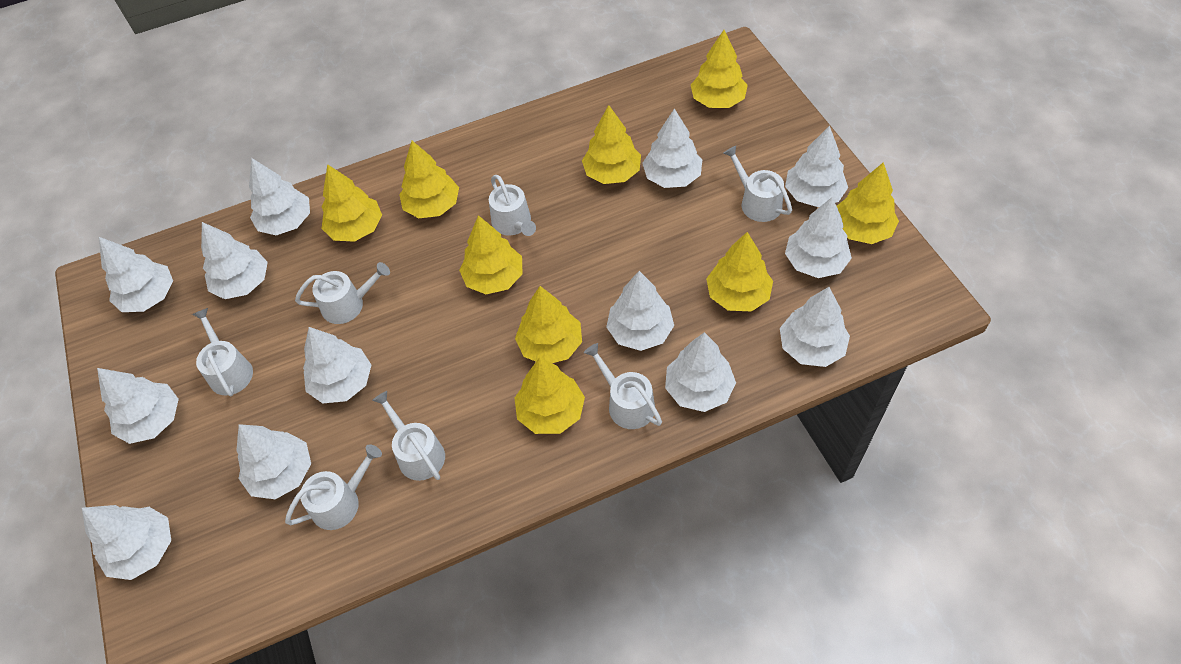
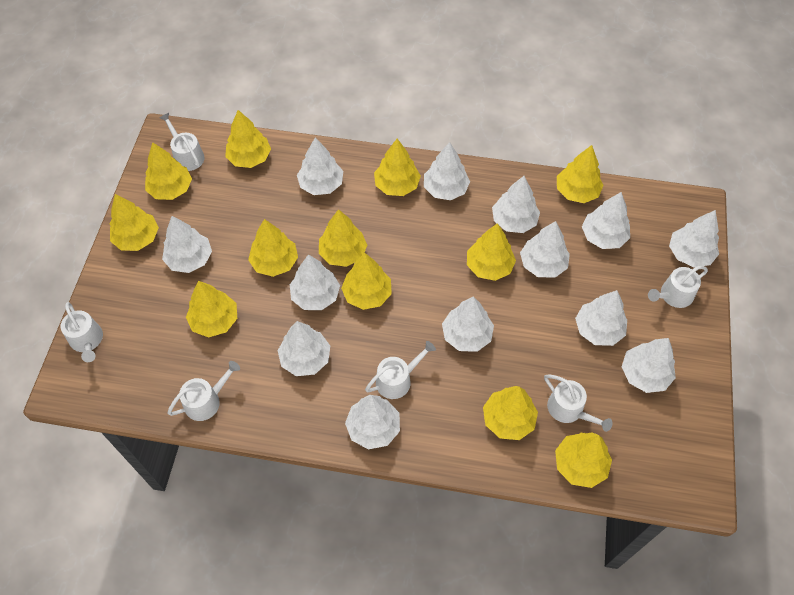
white watering can: 7 -> 6
yellow tree: 9 -> 12

